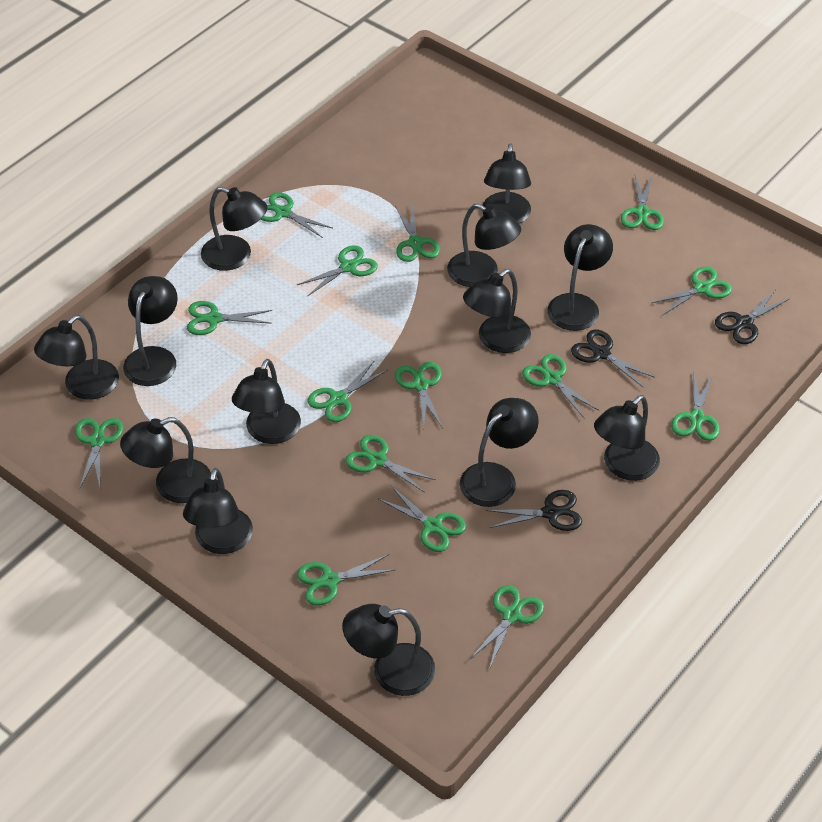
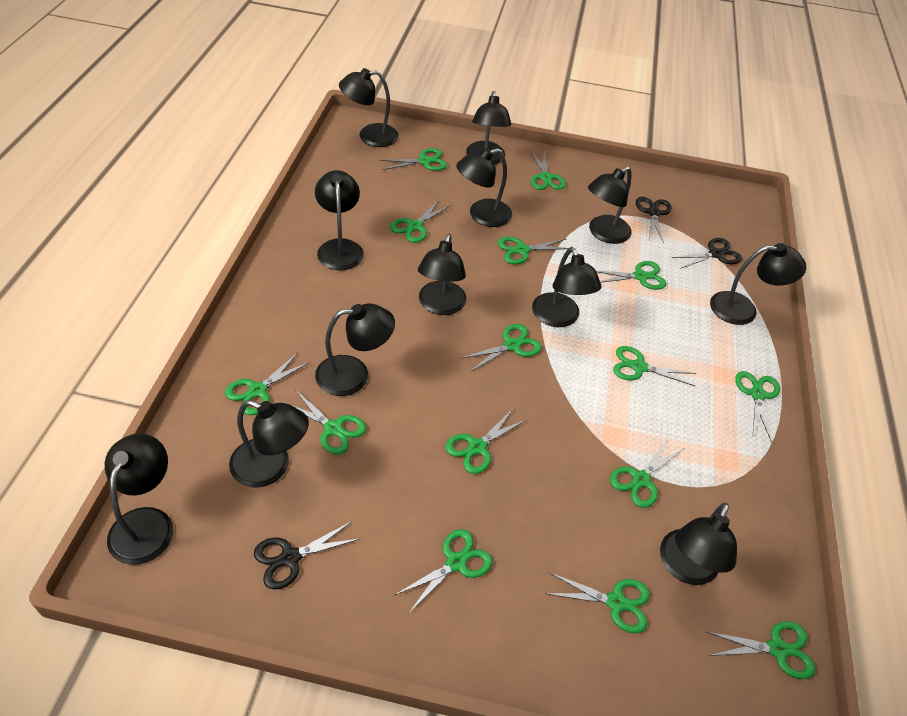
black lamp: 13 -> 12

